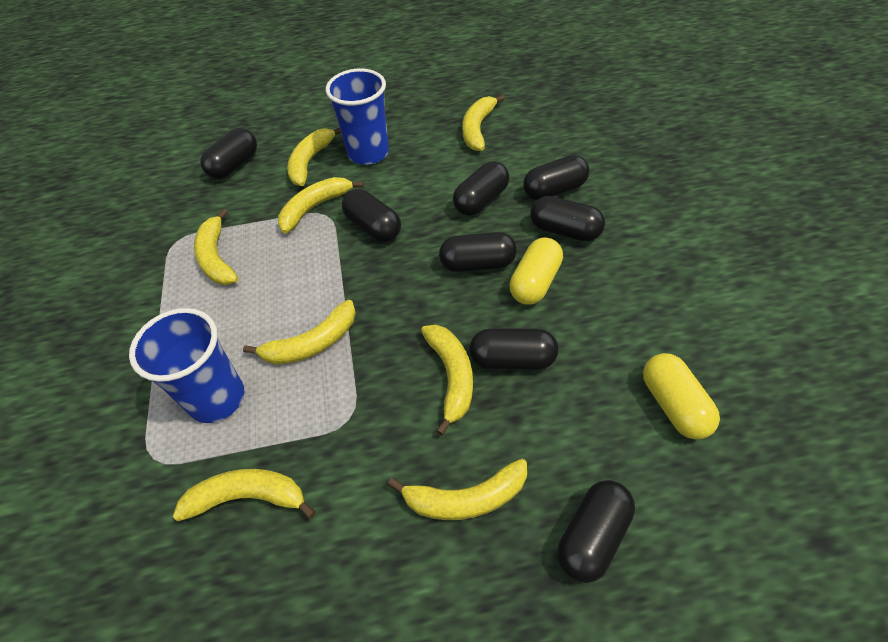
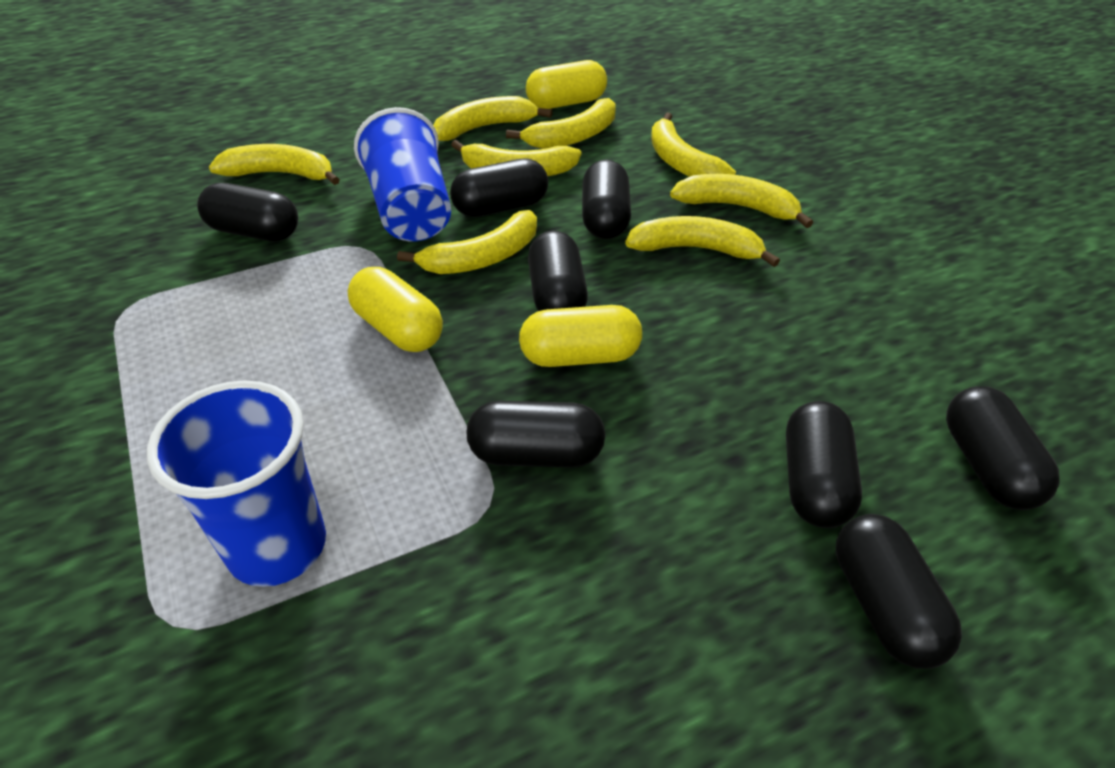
yellow capsule: 2 -> 3

